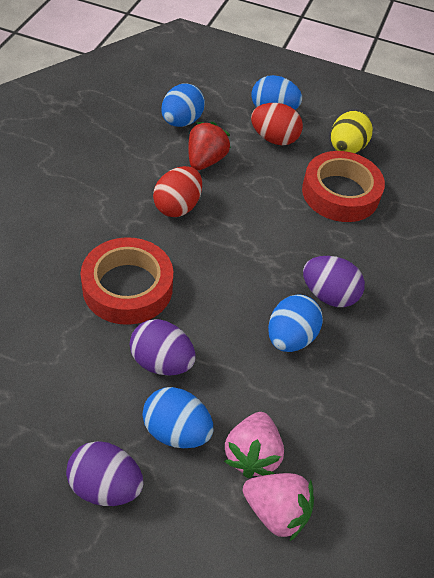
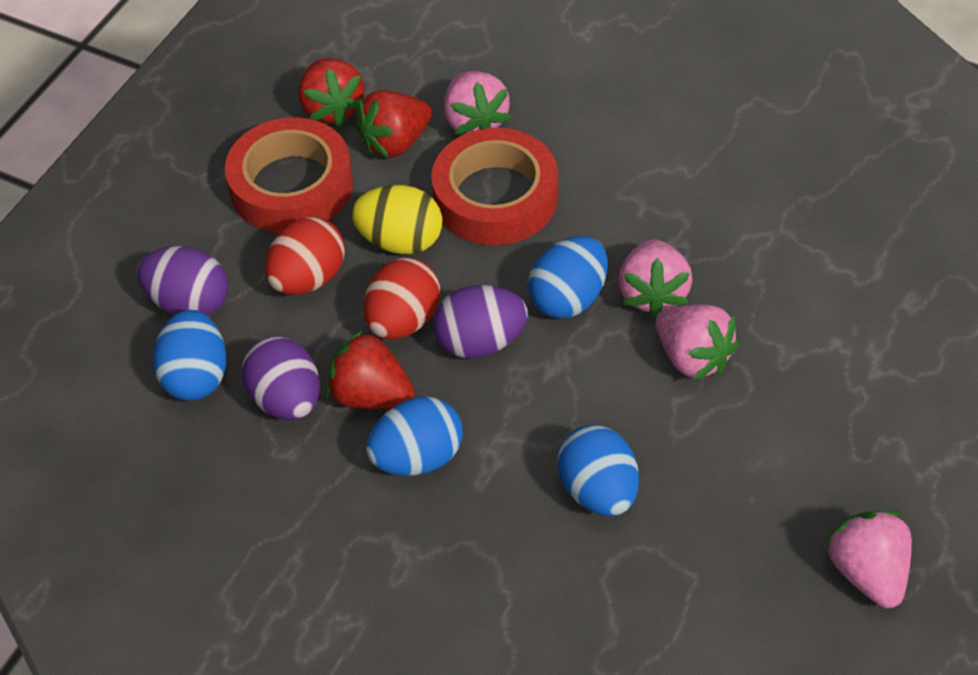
pink strawberry: 2 -> 4
red strawberry: 1 -> 3

